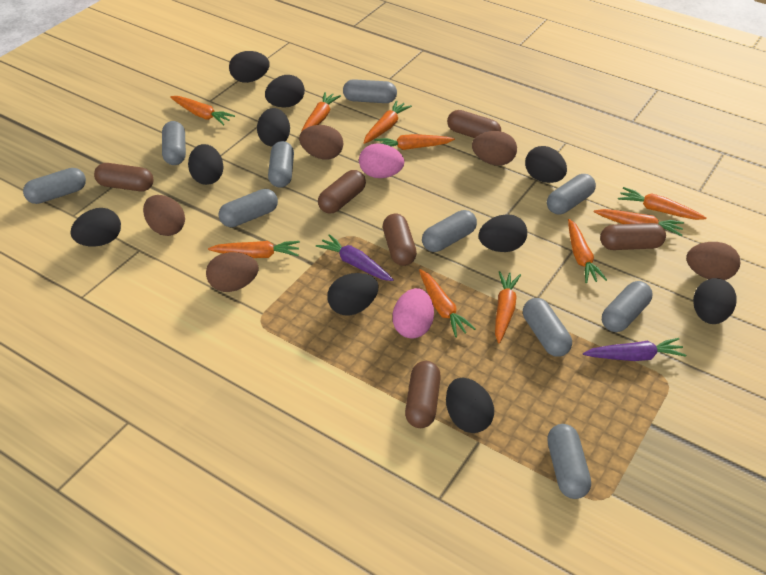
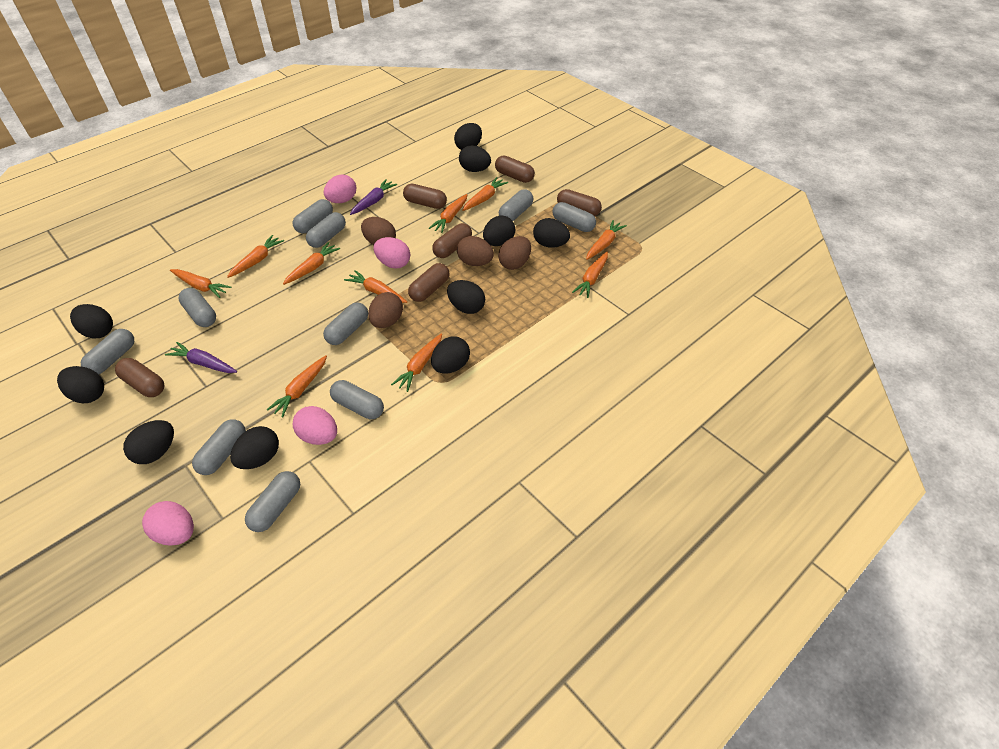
brown egg: 5 -> 4
pink egg: 2 -> 4

